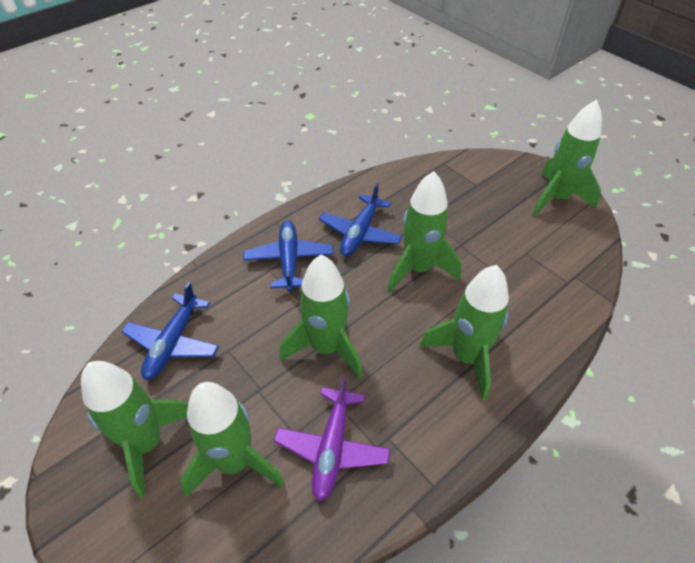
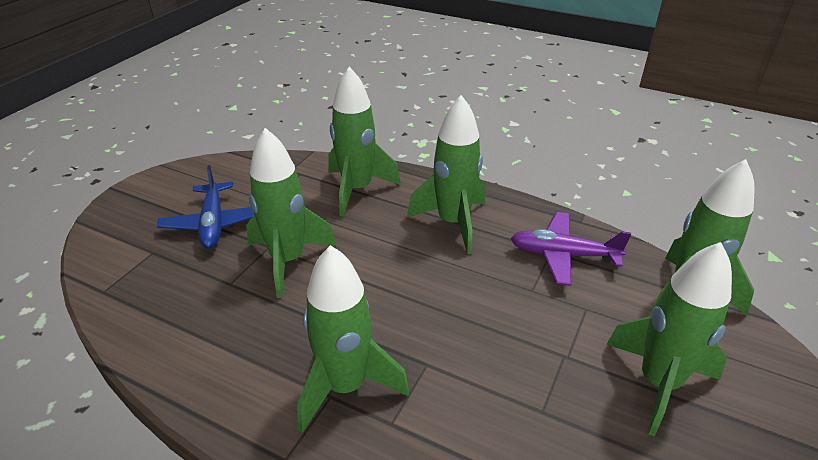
blue plane: 3 -> 1

